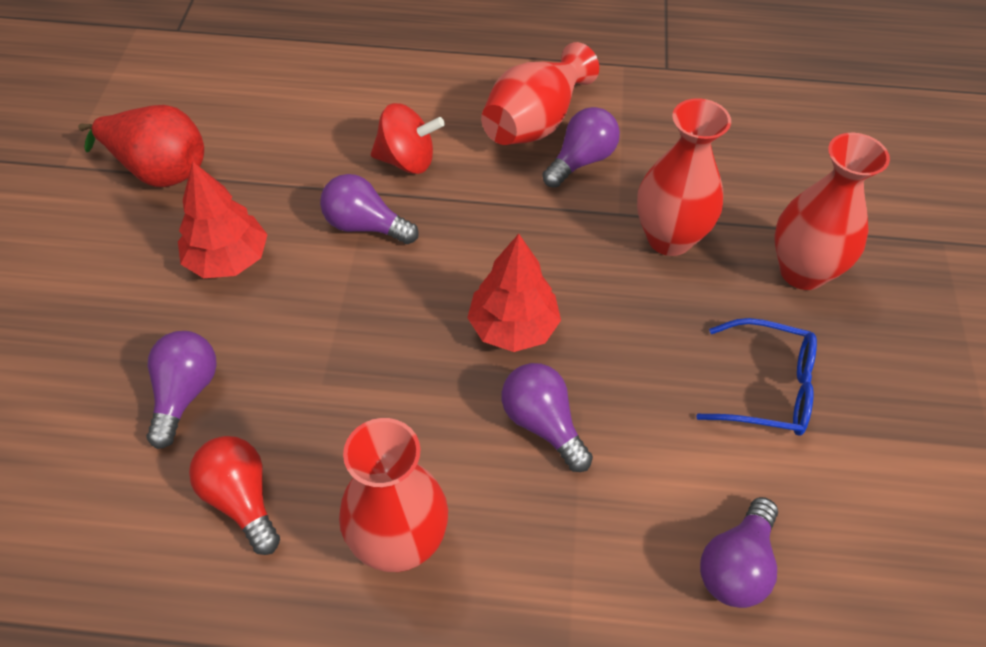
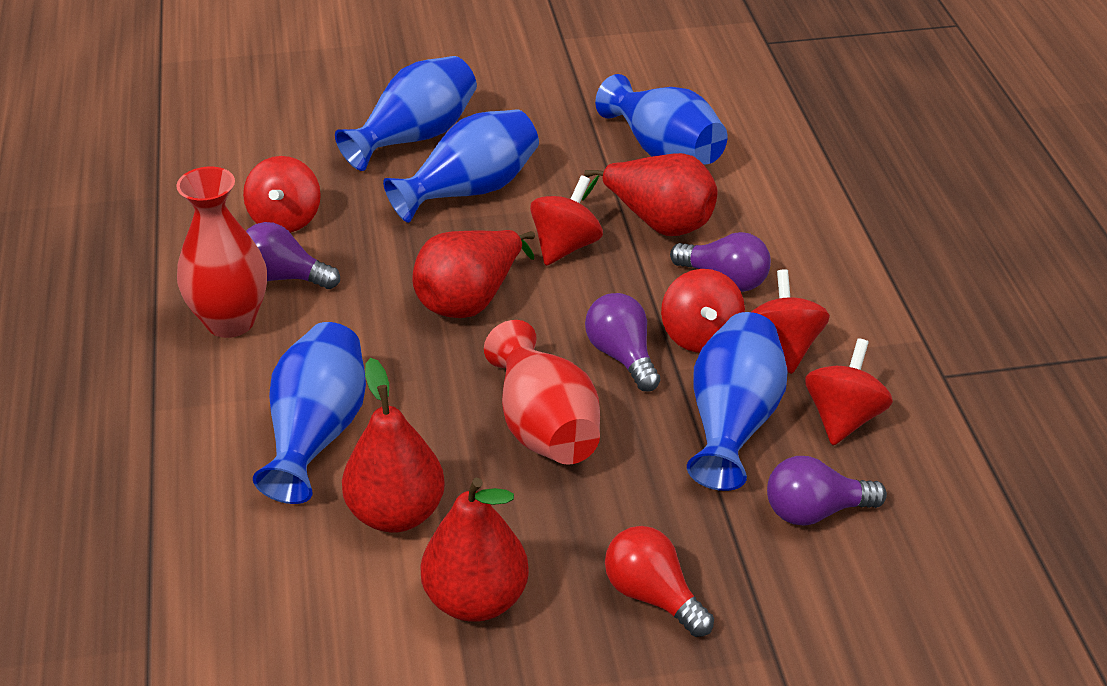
blue glasses: 1 -> 0
blue vase: 0 -> 5
purple light bulb: 5 -> 4
red pear: 1 -> 4
red spinning top: 1 -> 5
red tree: 2 -> 0
red vase: 4 -> 2

